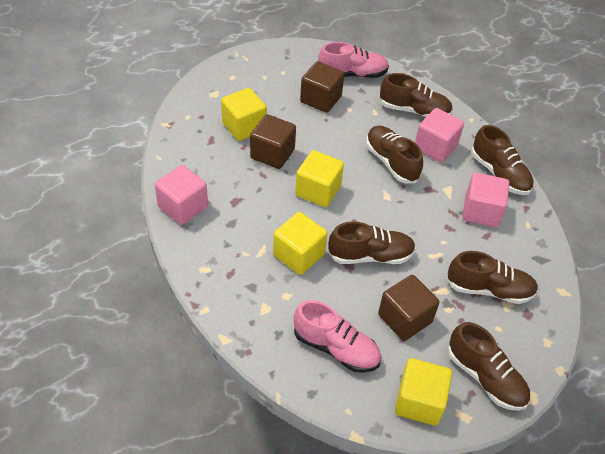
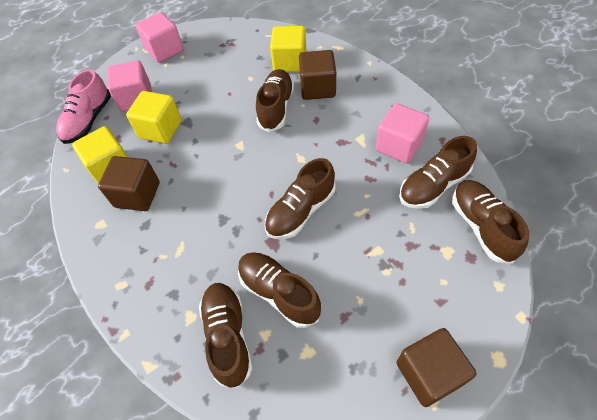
pink shoe: 2 -> 1
yellow cube: 4 -> 3

